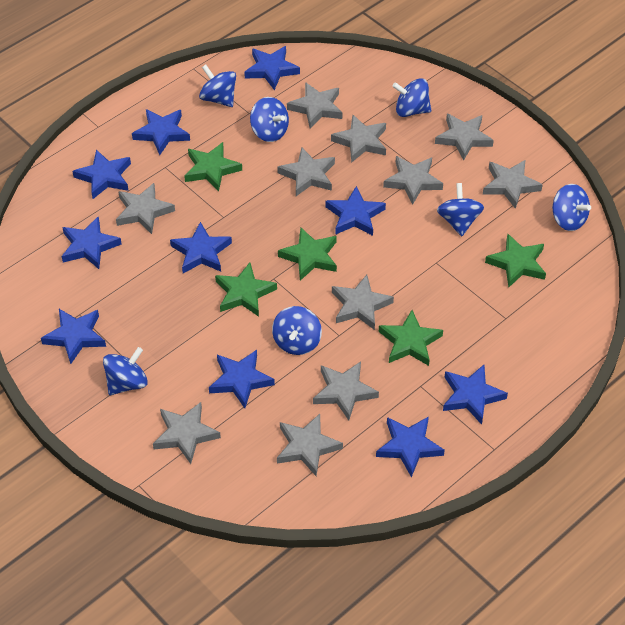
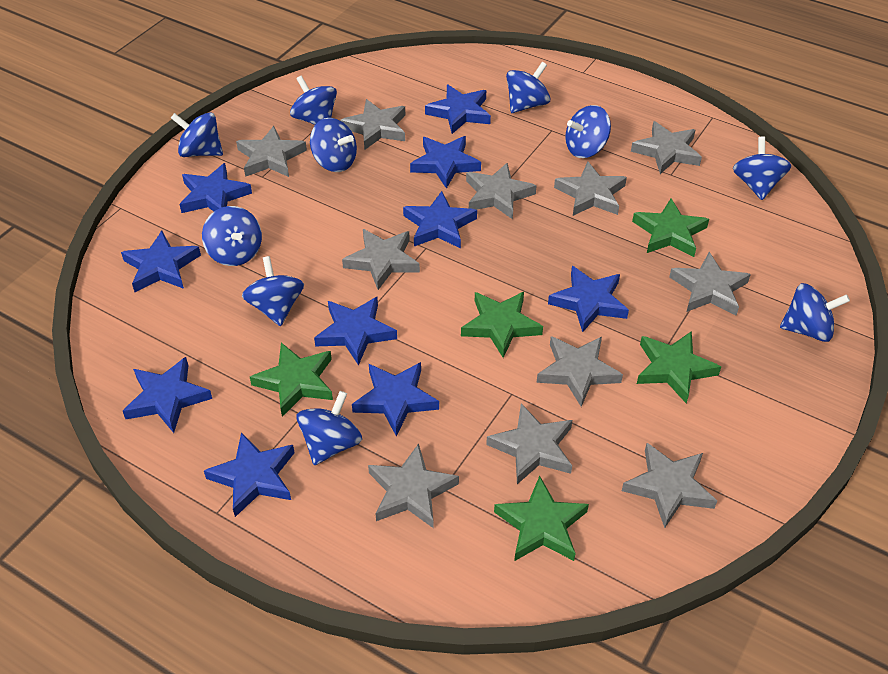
blue spinning top: 7 -> 10

